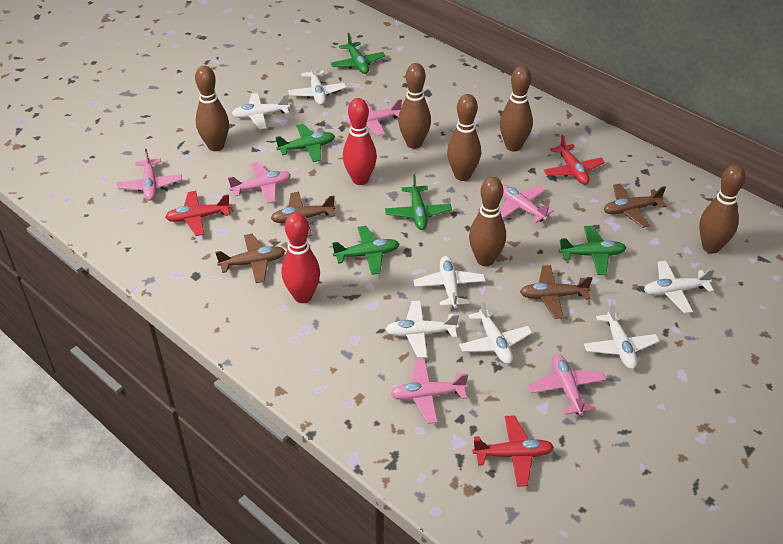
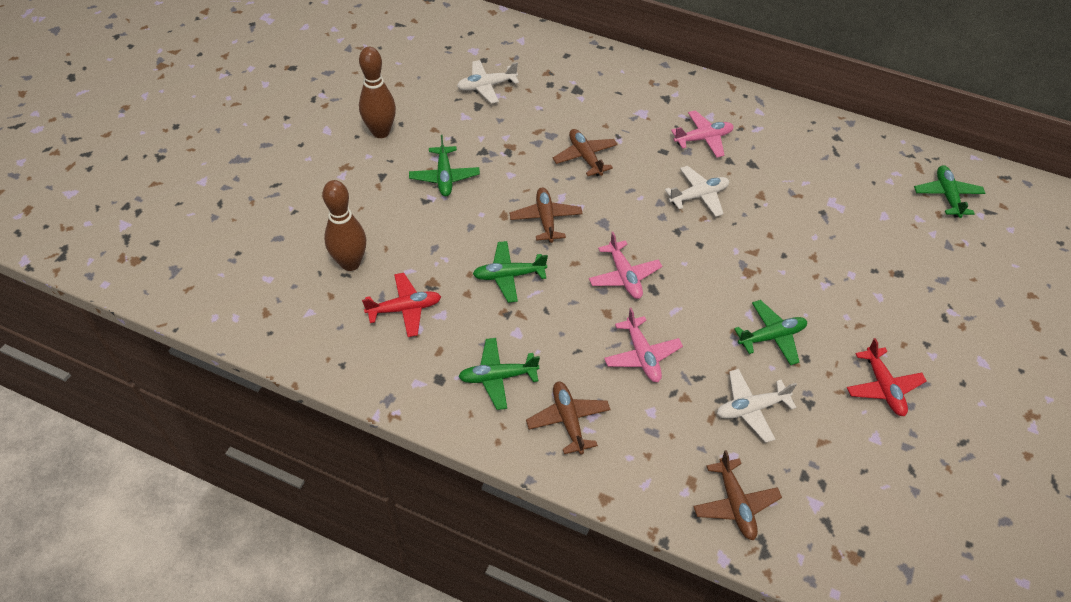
brown bowling pin: 6 -> 2
pink plane: 6 -> 3
red bowling pin: 2 -> 0
red plane: 3 -> 2
white plane: 7 -> 3

